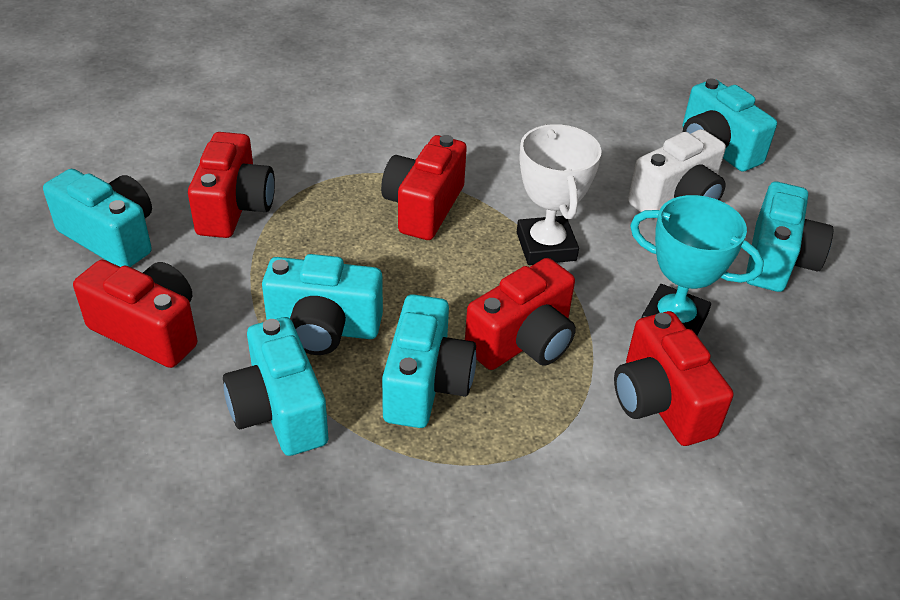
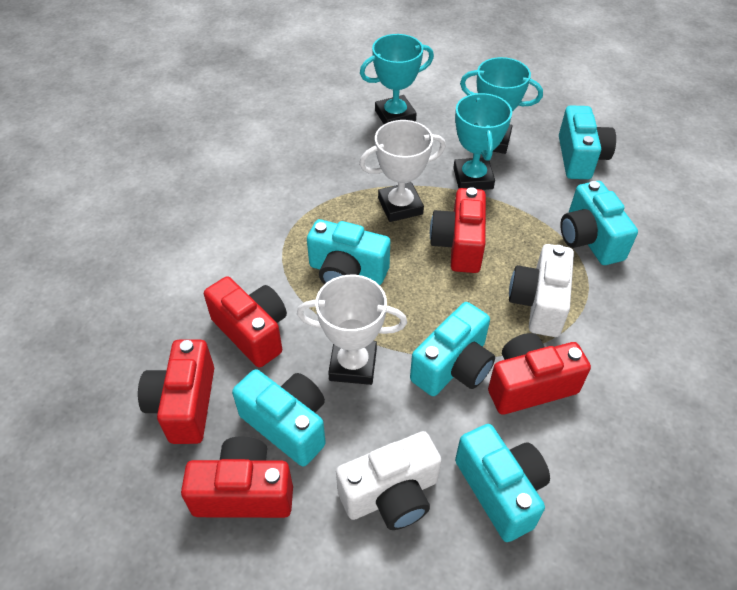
turquoise trophy: 1 -> 3
white camera: 1 -> 2
white trophy: 1 -> 2

